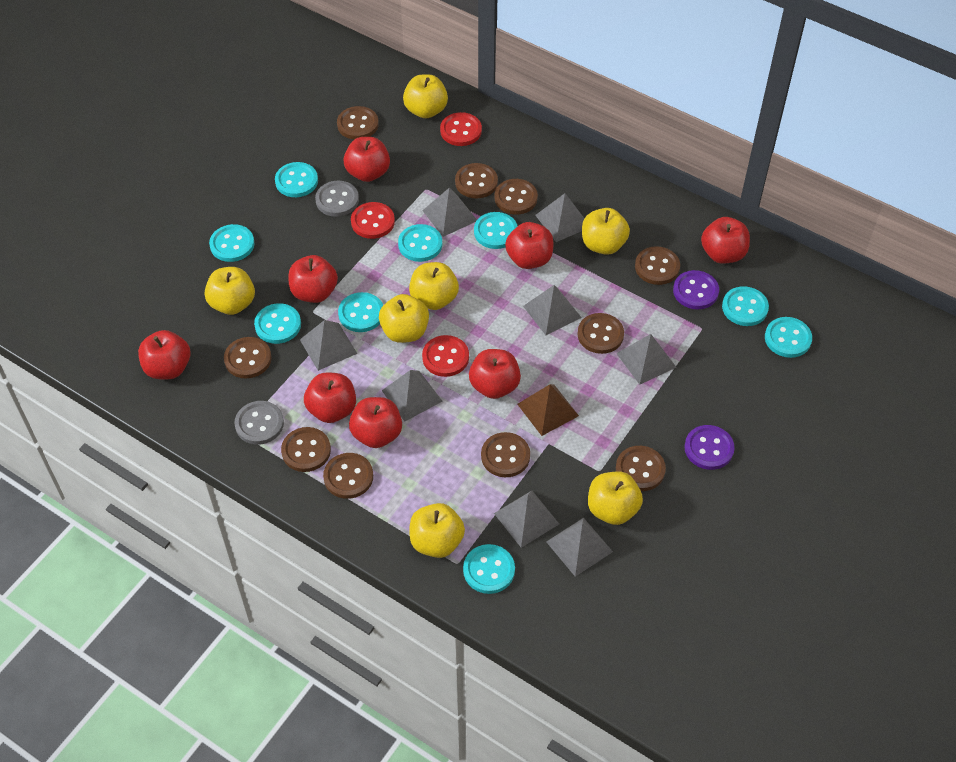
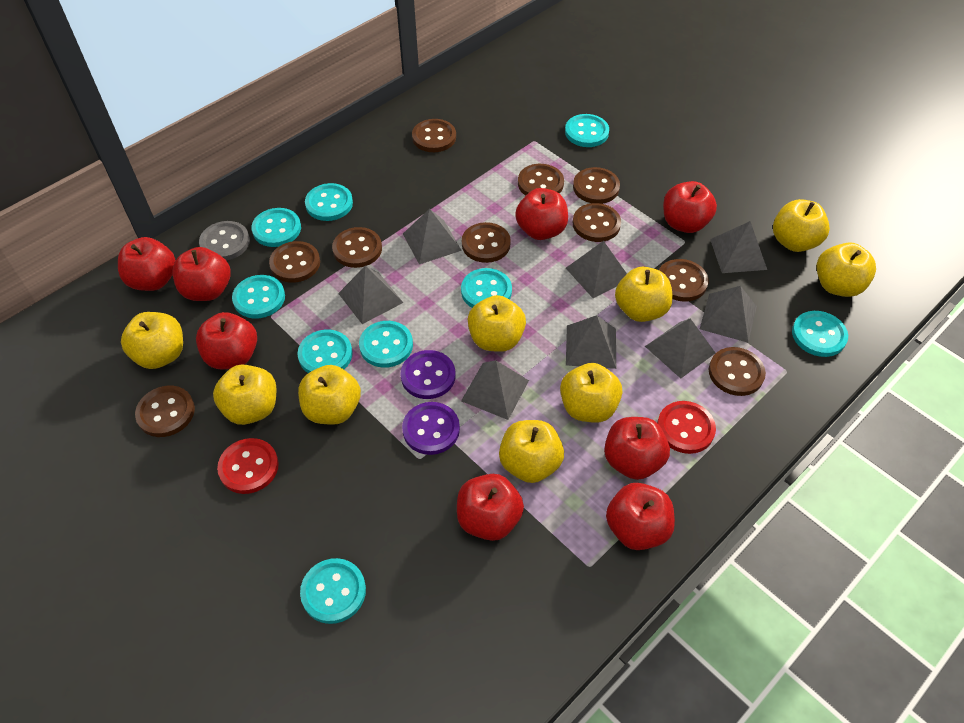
brown pyramid: 1 -> 0
grey button: 2 -> 1
red button: 3 -> 2
yellow apple: 7 -> 9

